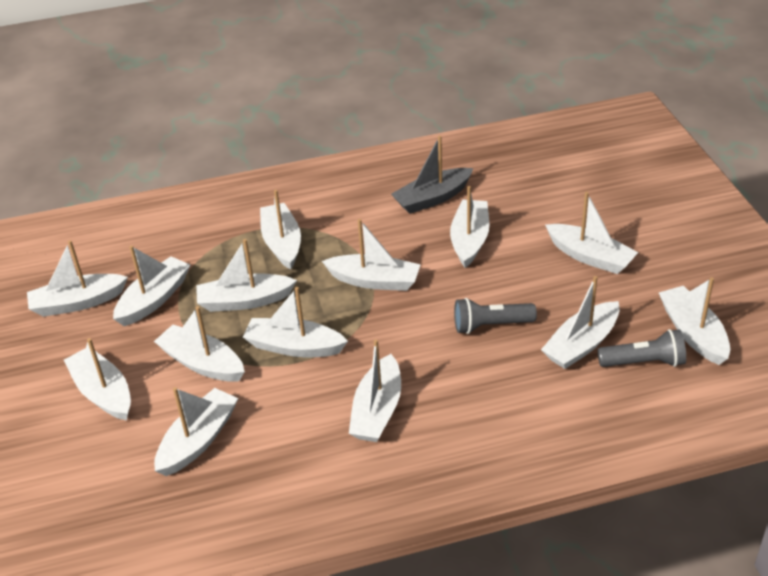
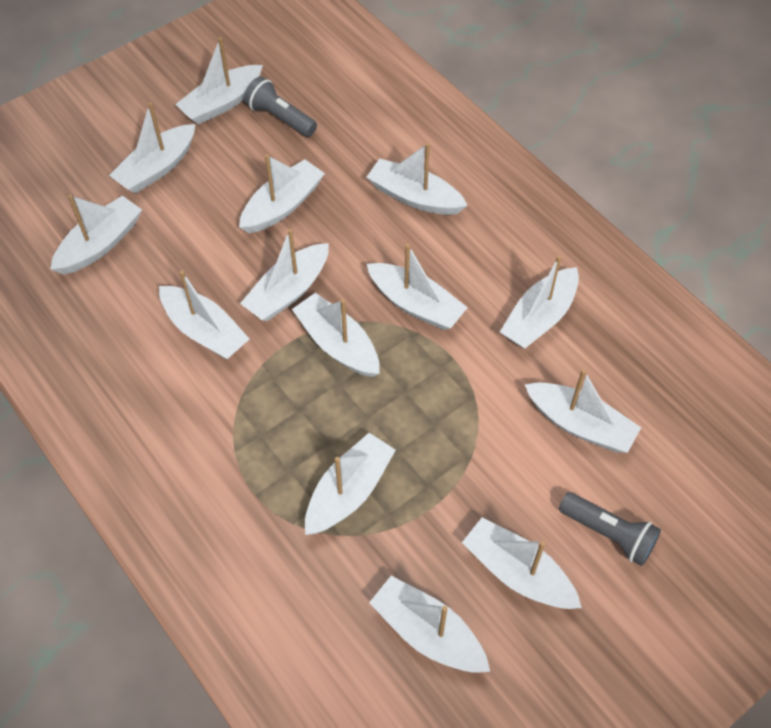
grey boat: 1 -> 0

